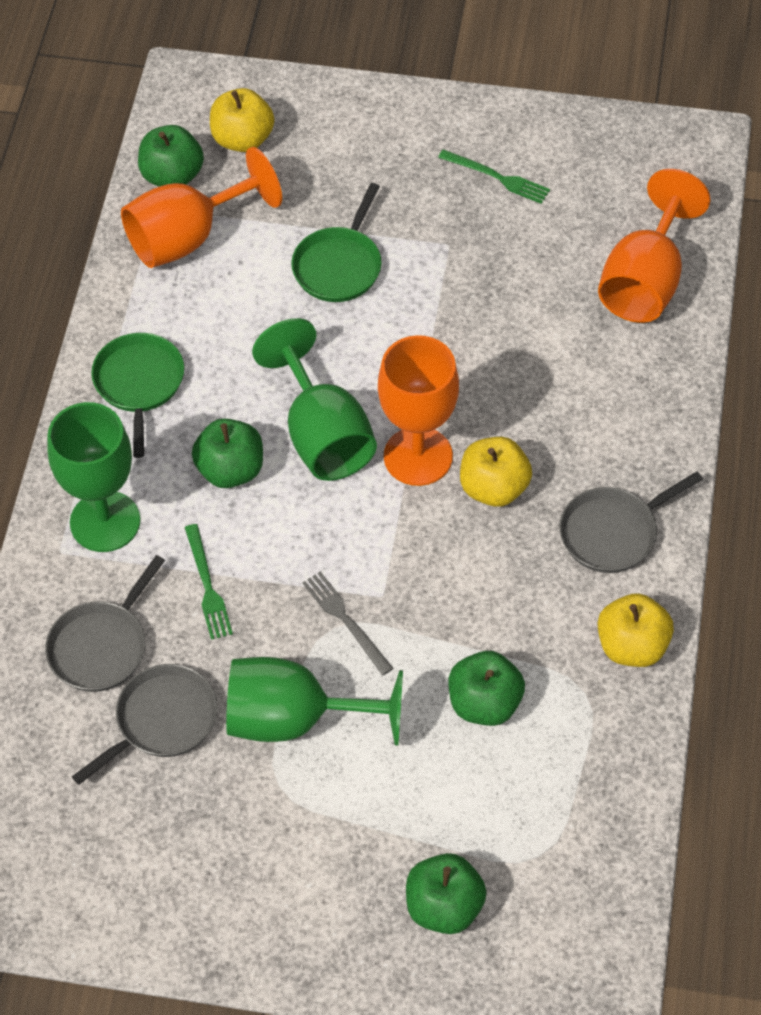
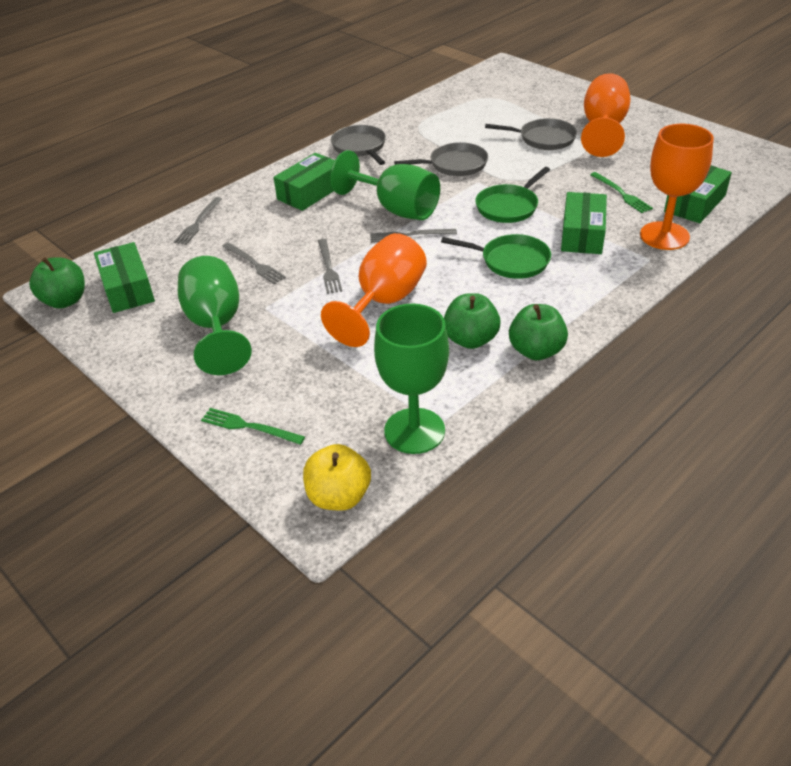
green apple: 4 -> 3
green box: 0 -> 4
grey fork: 1 -> 4
yellow apple: 3 -> 1

